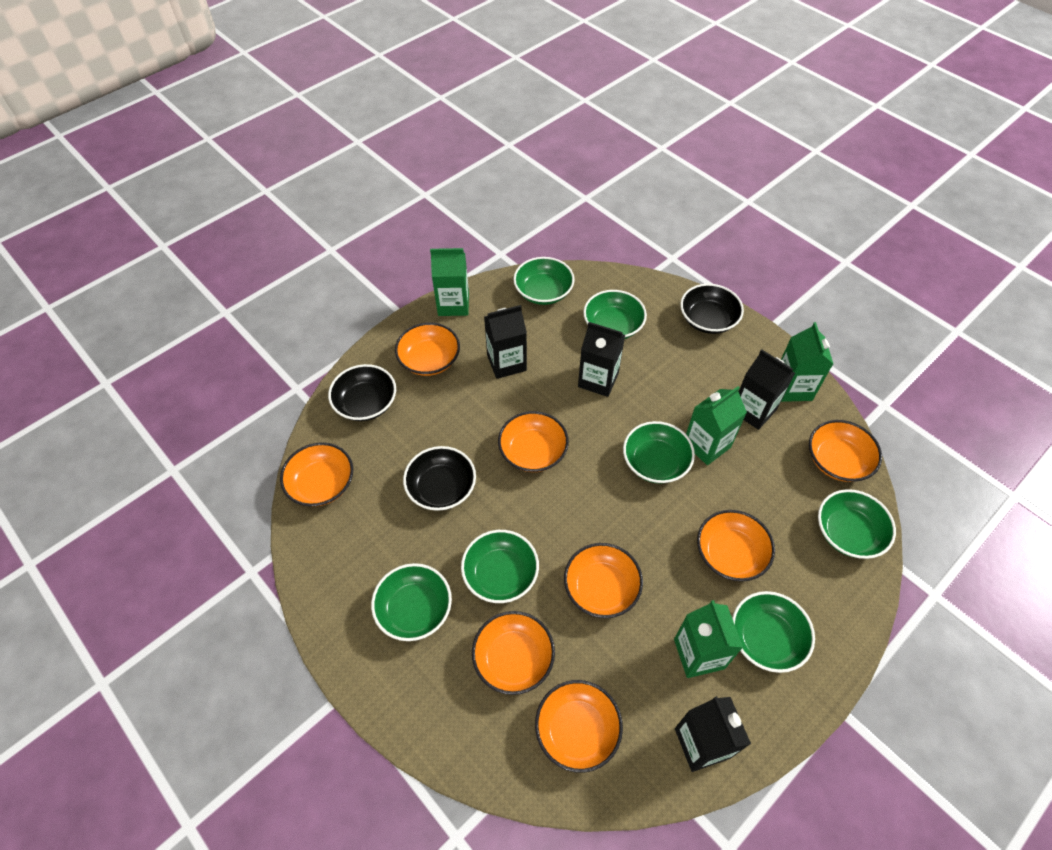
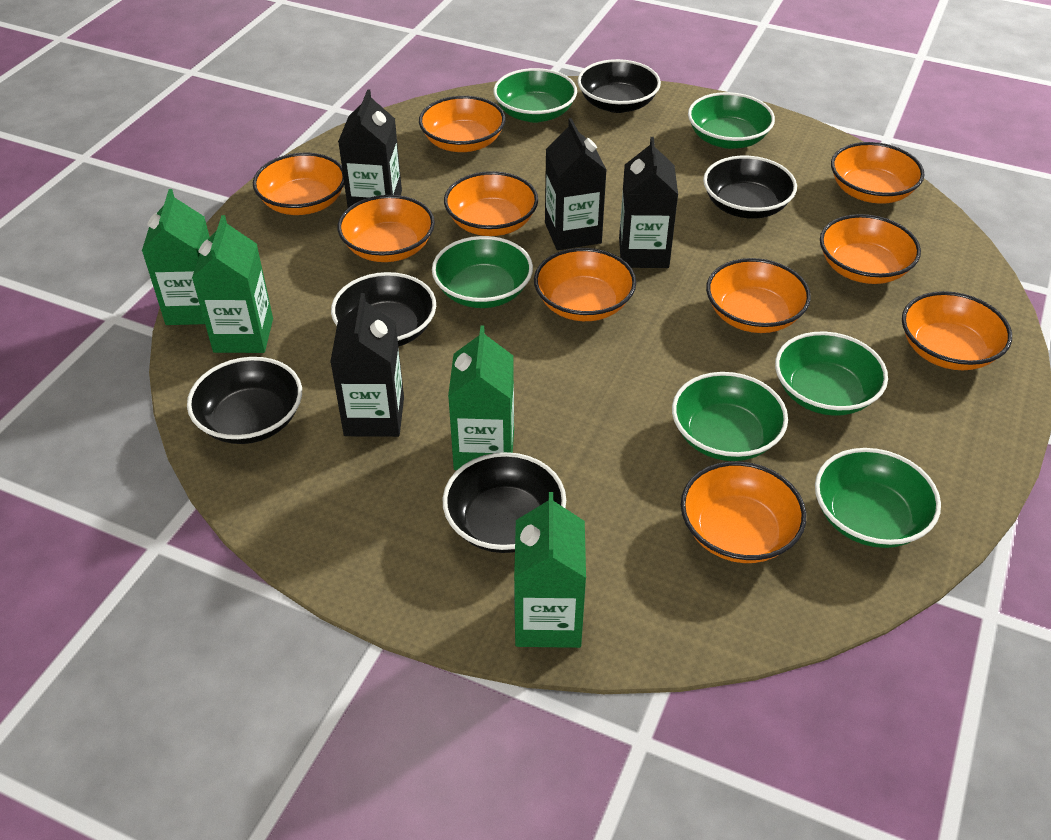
black bowl: 3 -> 5
green bowl: 7 -> 6
orange bowl: 8 -> 10

